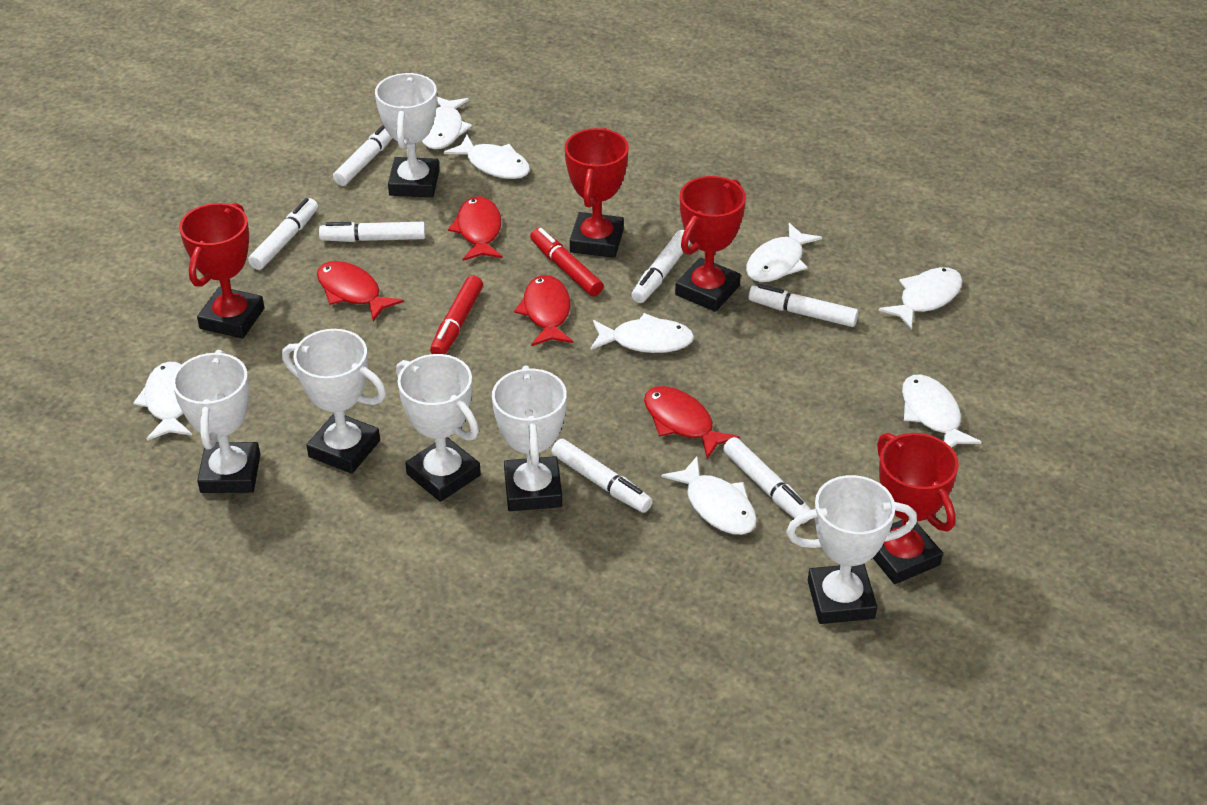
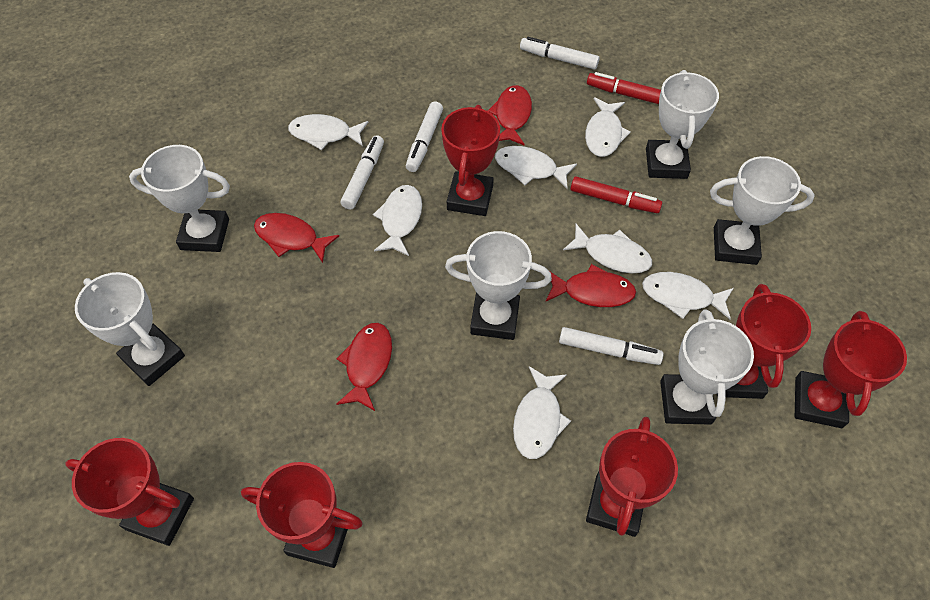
red trophy: 4 -> 6
white fish: 8 -> 7
white marker: 7 -> 4

